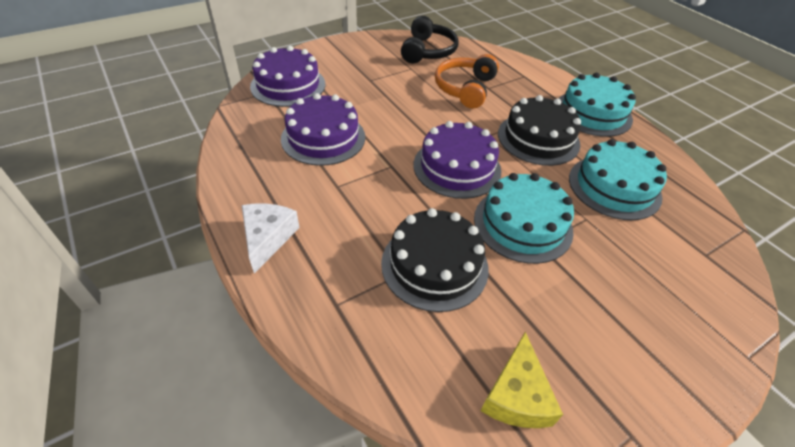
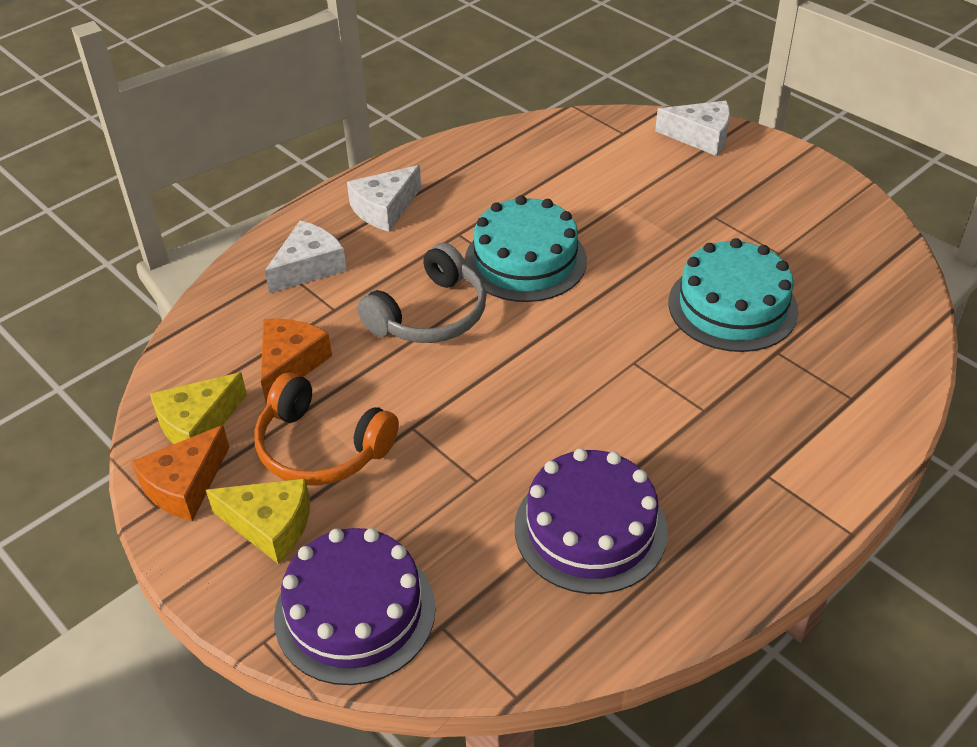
black cake: 2 -> 0
black headphones: 1 -> 0
grey headphones: 0 -> 1
orange cheese: 0 -> 2
purple cake: 3 -> 2
turquoise cake: 3 -> 2
white cheese: 1 -> 3
yellow cheese: 1 -> 2

